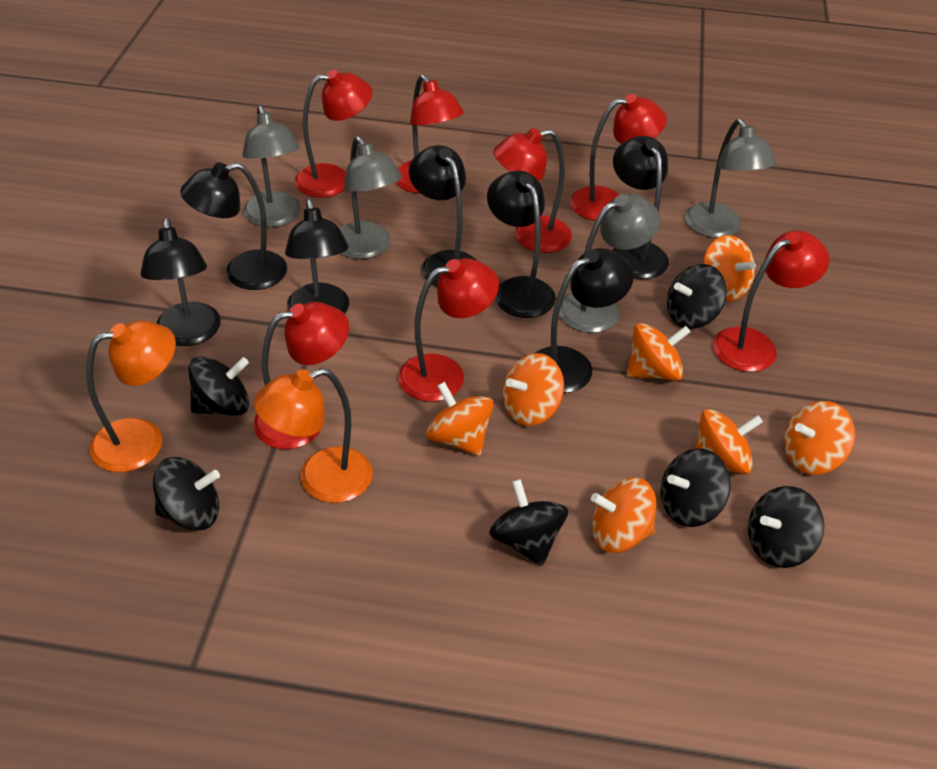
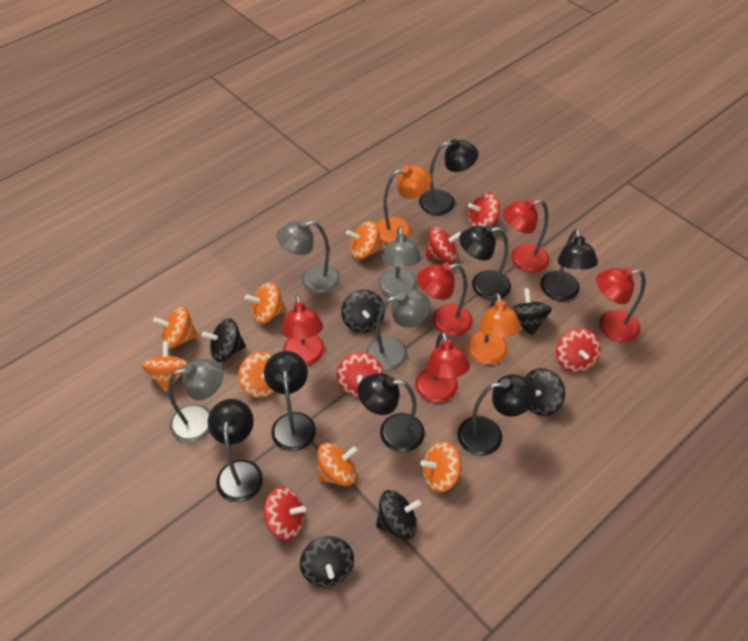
red lamp: 7 -> 5
red spinning top: 0 -> 5

